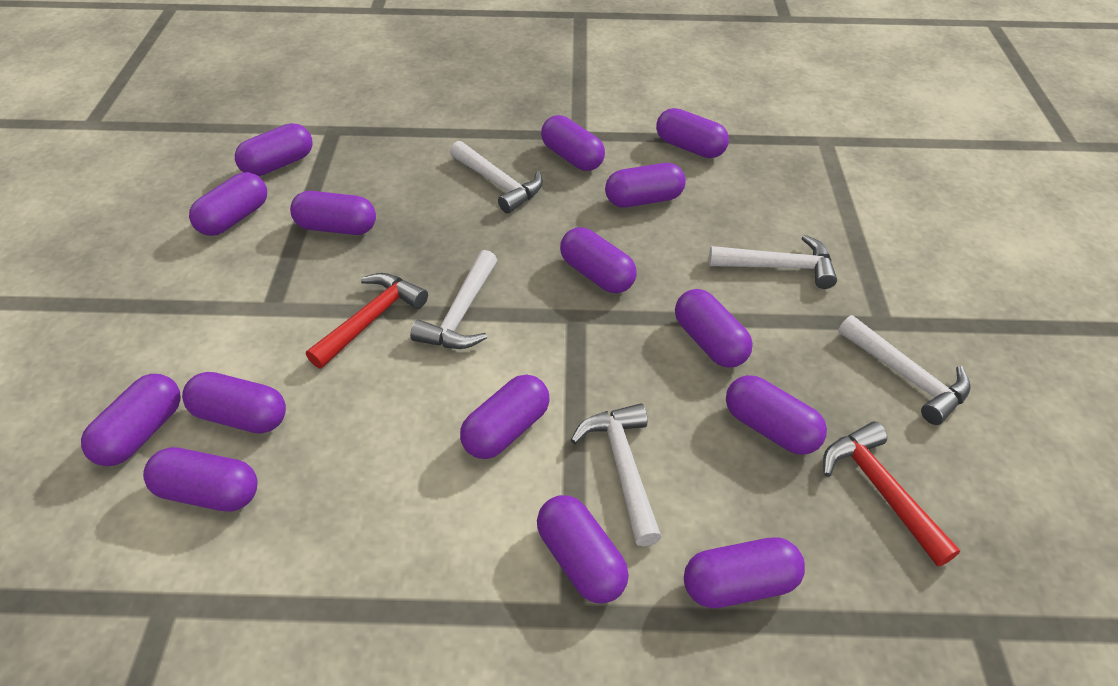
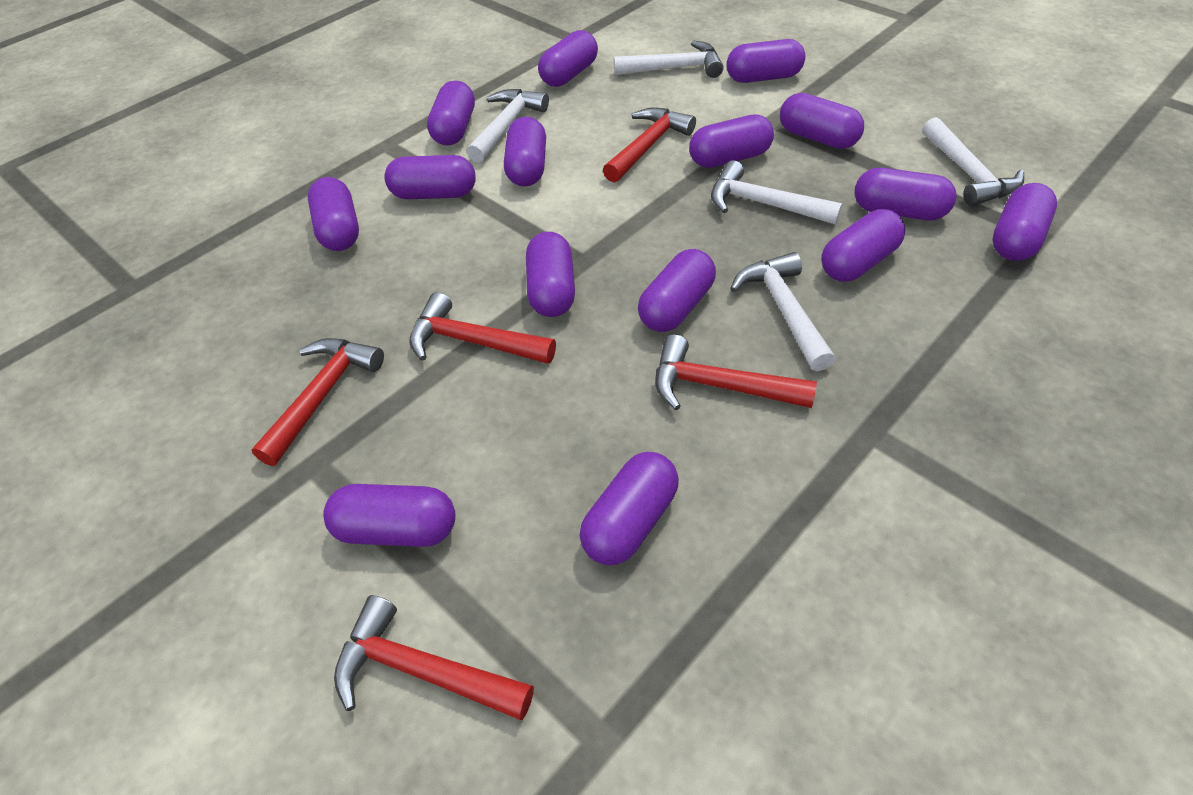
red hammer: 2 -> 5

